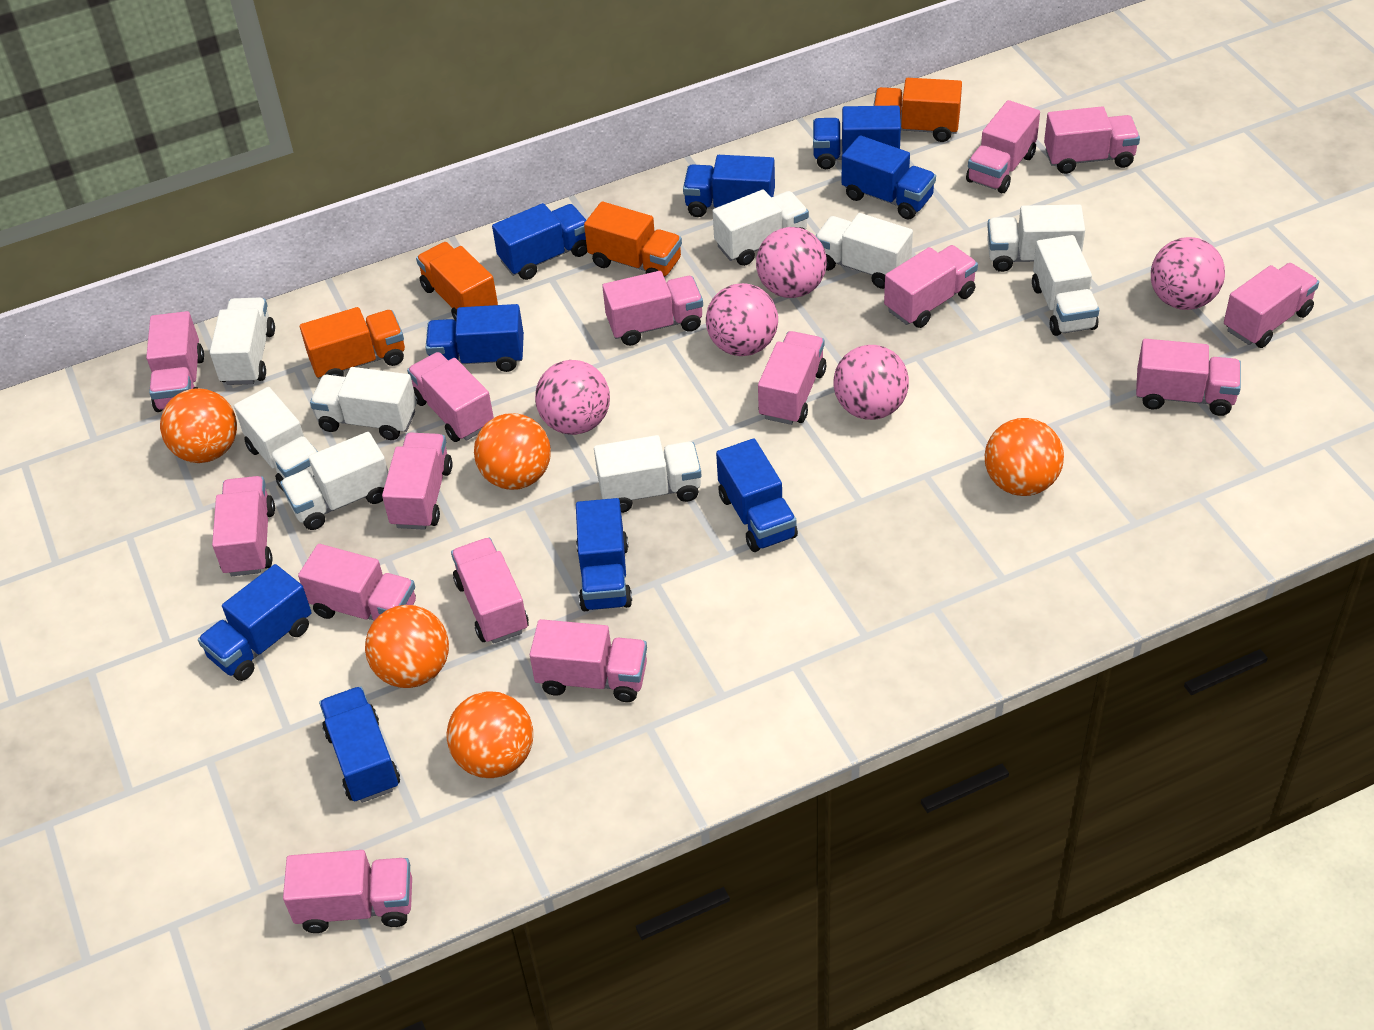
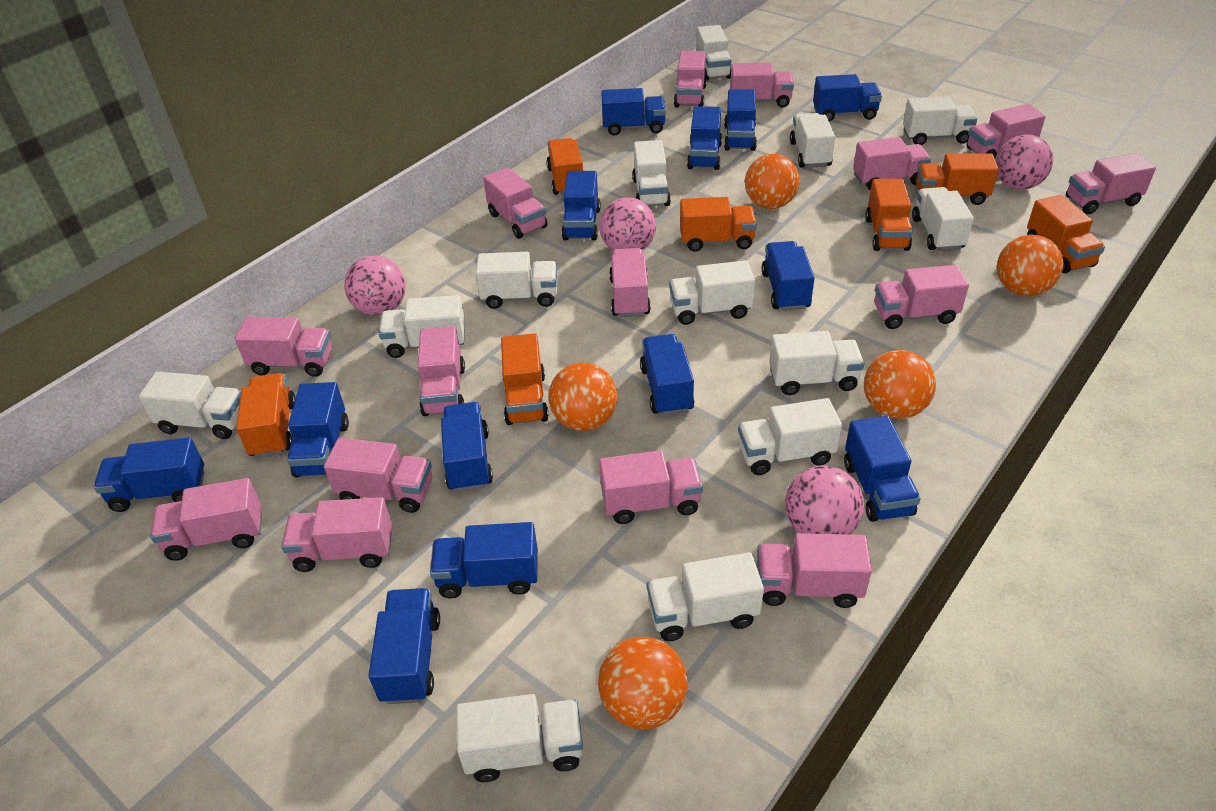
blue truck: 9 -> 13
orange truck: 4 -> 7
pink ball: 5 -> 4
white truck: 9 -> 13

